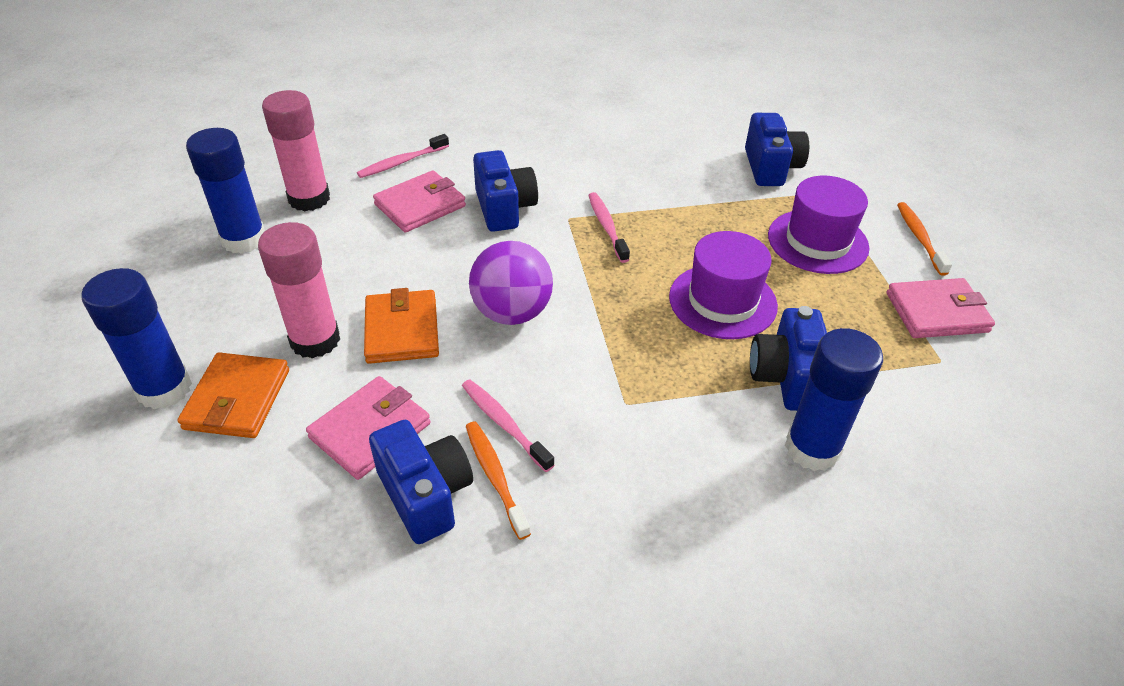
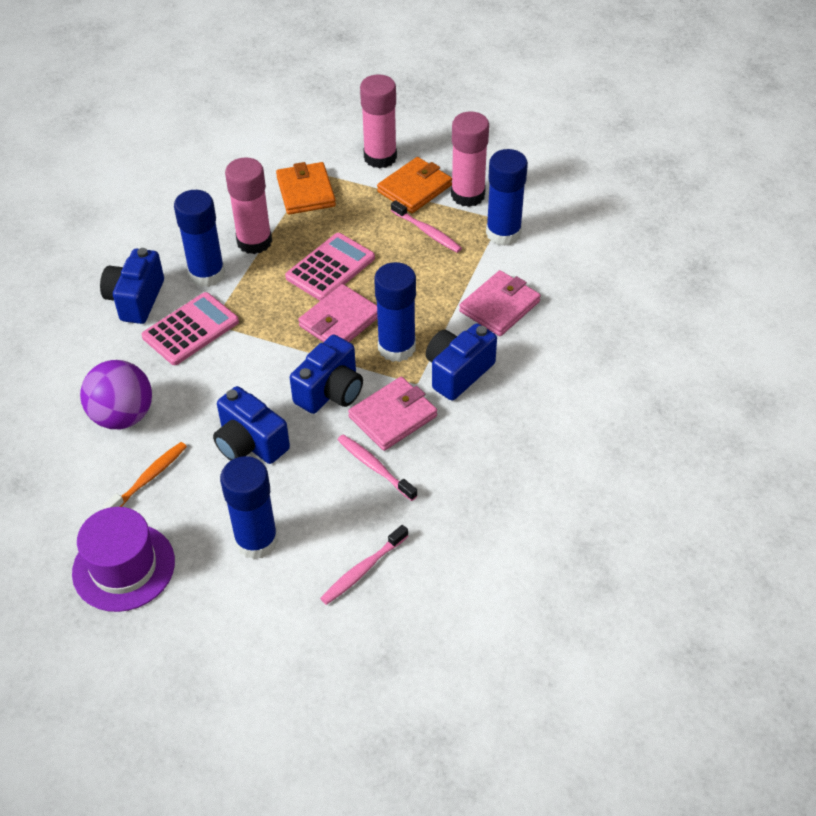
blue glue stick: 3 -> 4
orange toothbrush: 2 -> 1
pink calculator: 0 -> 2
pink glue stick: 2 -> 3
purple hat: 2 -> 1

